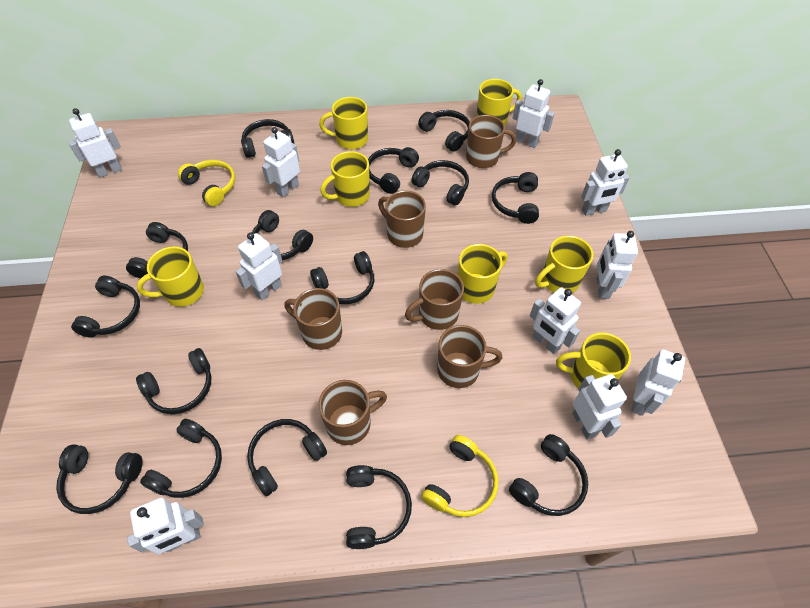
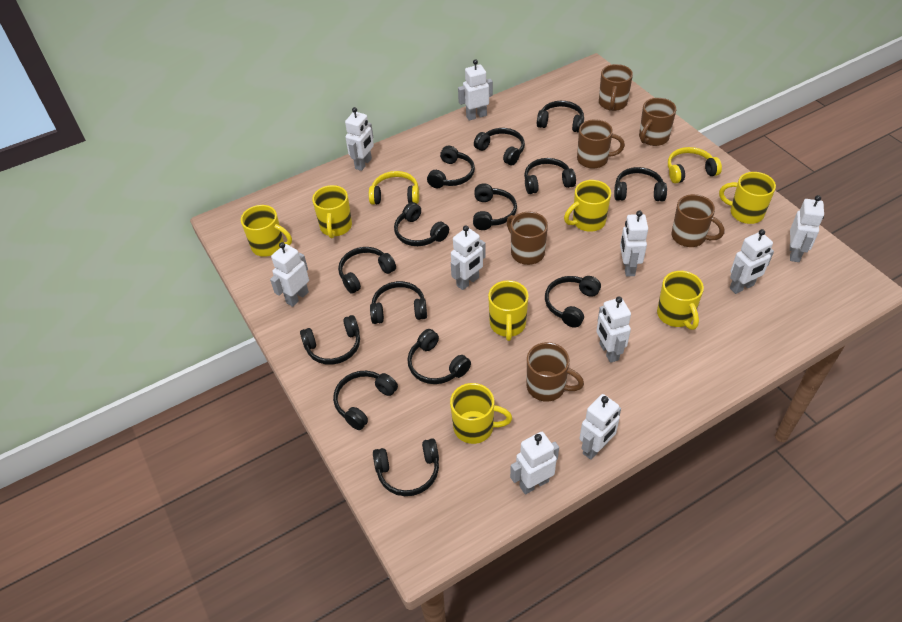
black headphones: 15 -> 14

